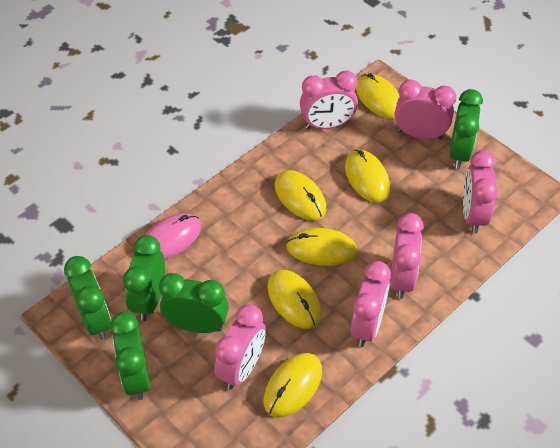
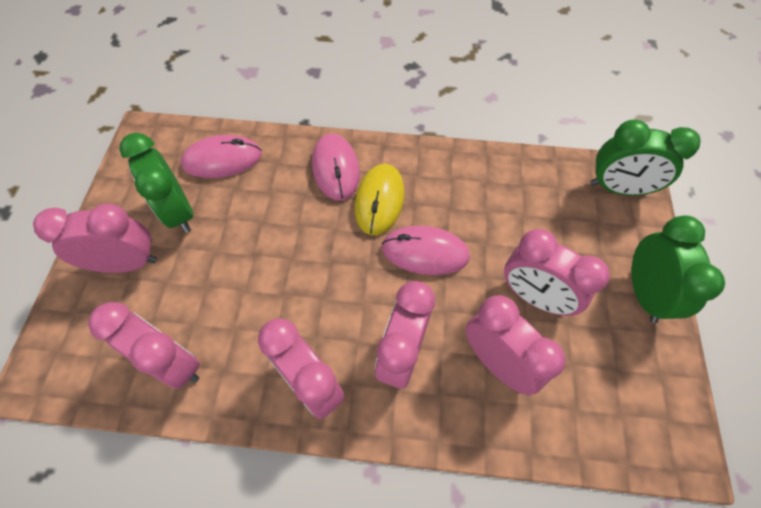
green clock: 5 -> 3
pink mouse: 1 -> 3
yellow mouse: 6 -> 1

